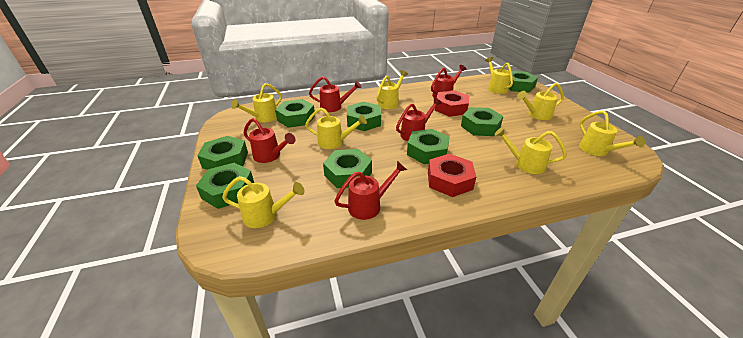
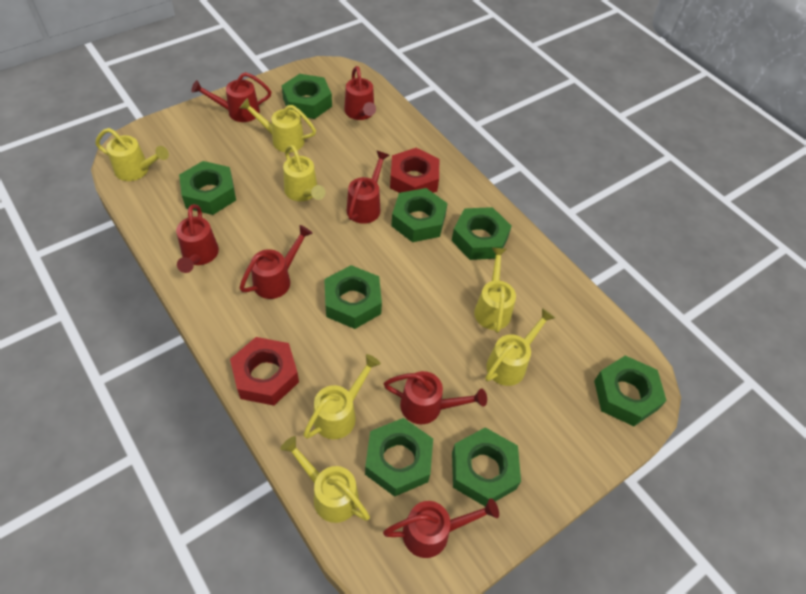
red watering can: 5 -> 7
yellow watering can: 8 -> 7

